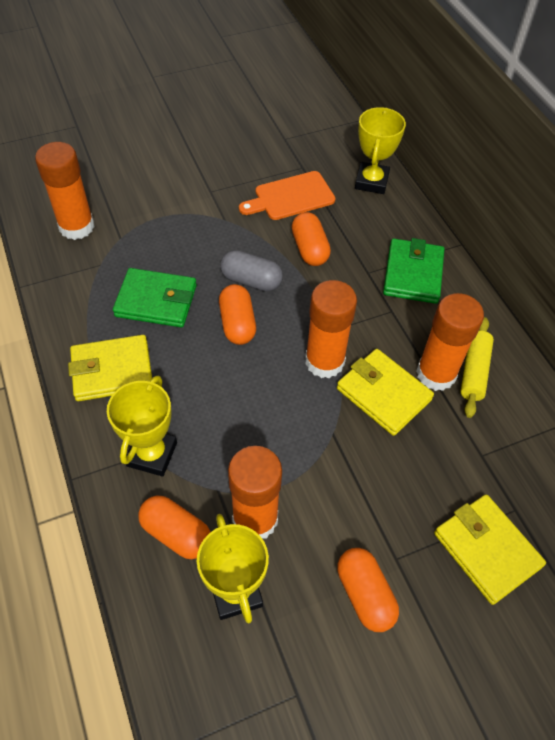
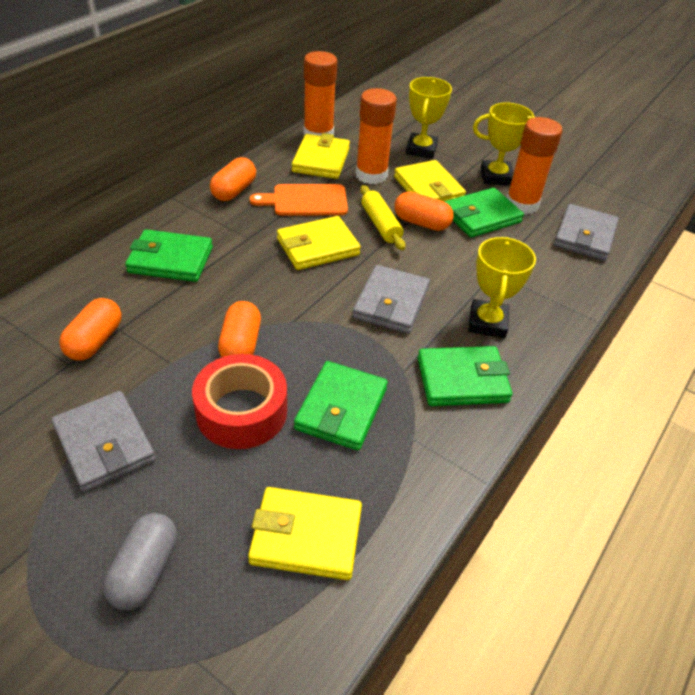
green wallet: 2 -> 4
grey wallet: 0 -> 3
orange glue stick: 4 -> 3
red tape: 0 -> 1
yellow wallet: 3 -> 4

